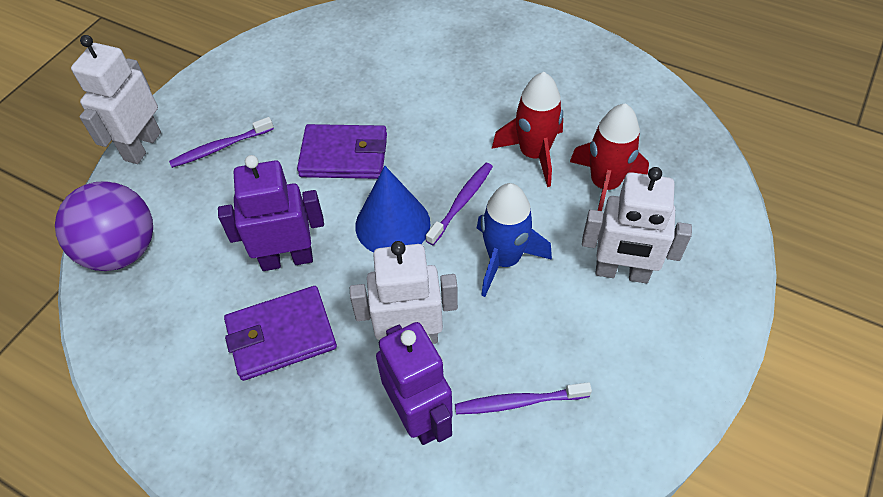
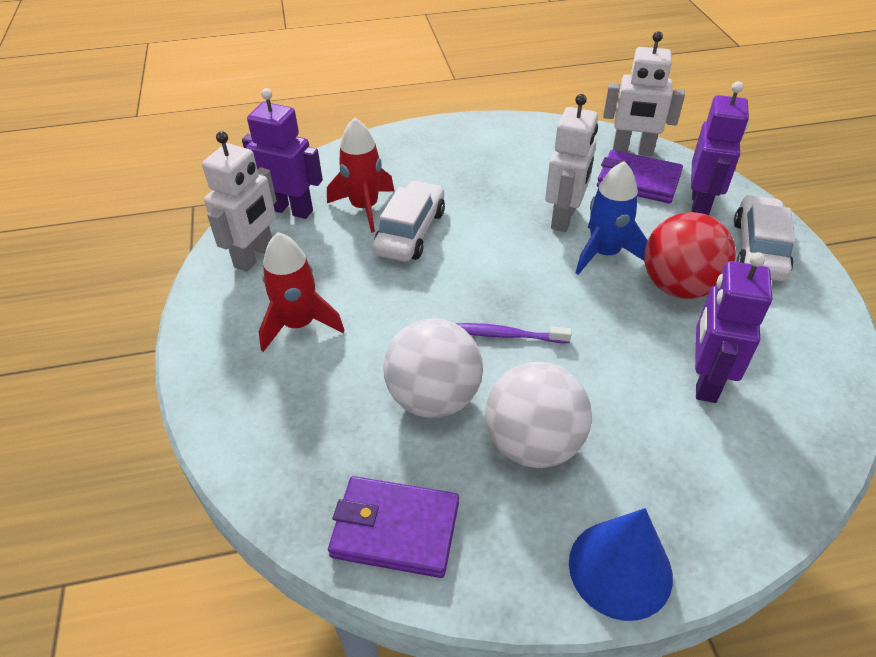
purple ball: 1 -> 0
purple robot: 2 -> 3
purple toothbrush: 3 -> 1
red ball: 0 -> 1
white ball: 0 -> 2
white car: 0 -> 2

